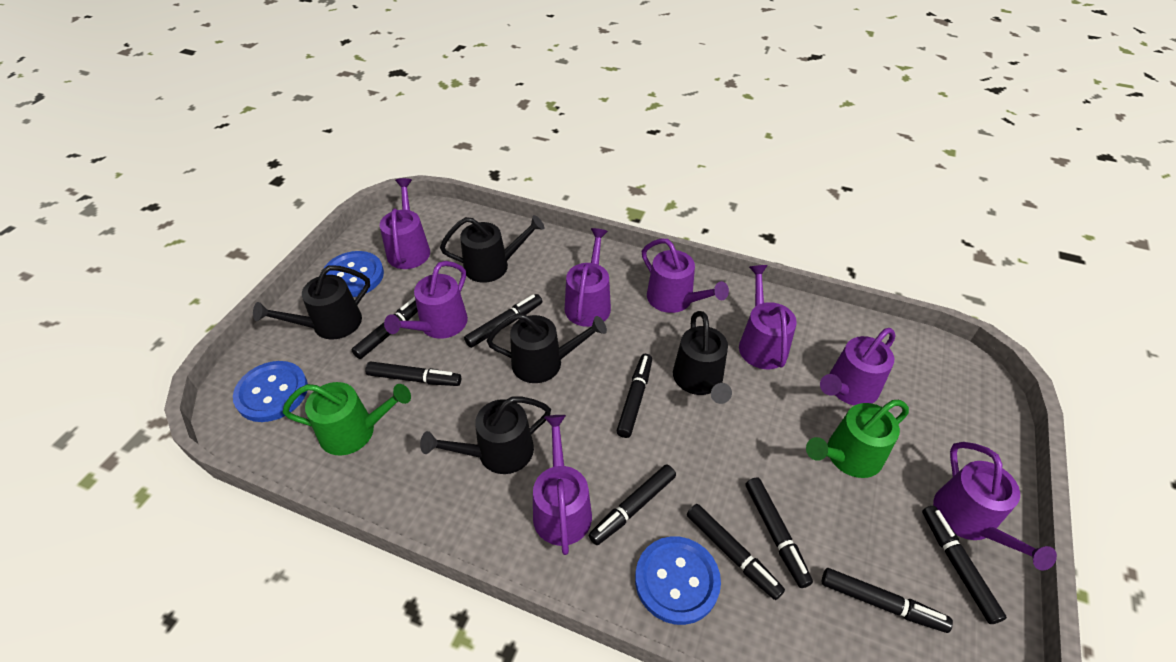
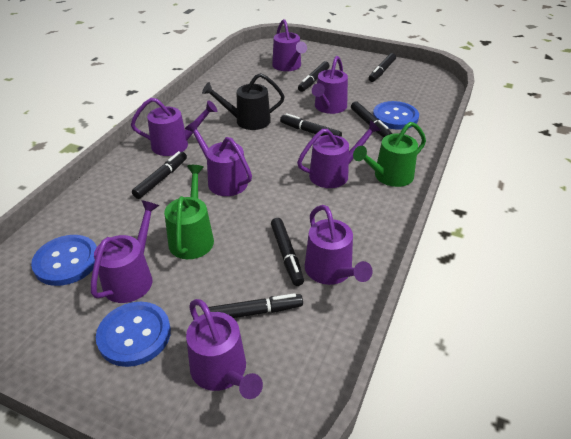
black marker: 9 -> 7
black watering can: 5 -> 1

